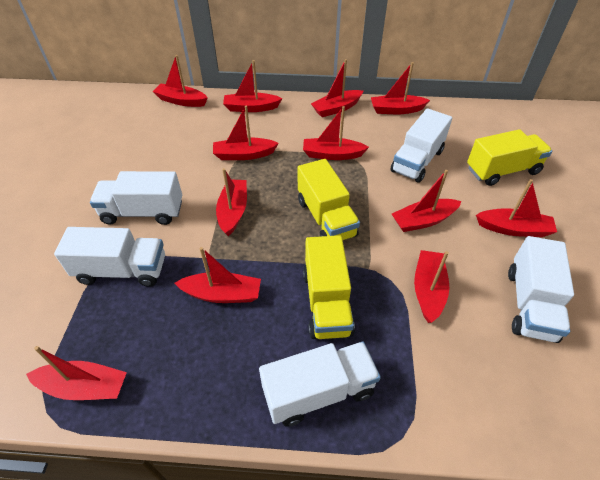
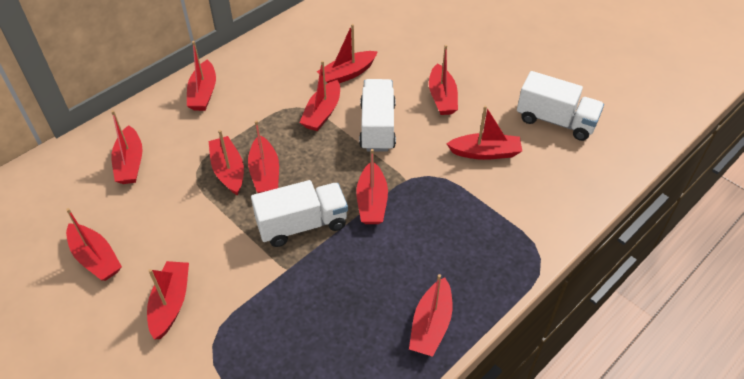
white truck: 5 -> 3
yellow truck: 3 -> 0

